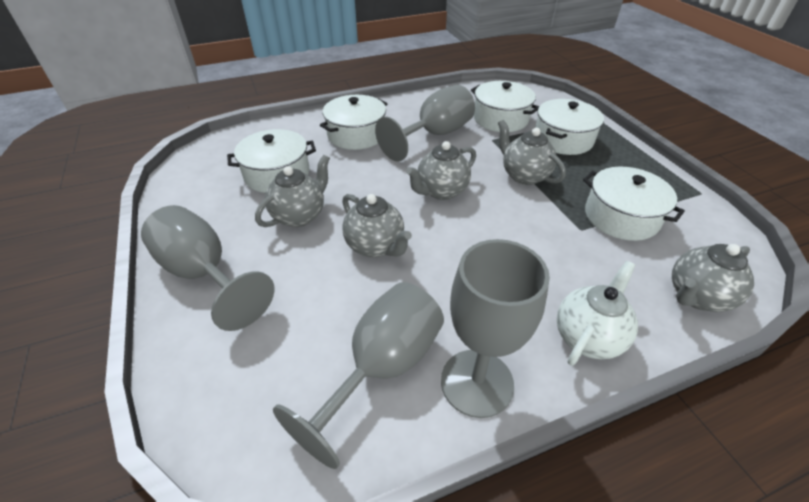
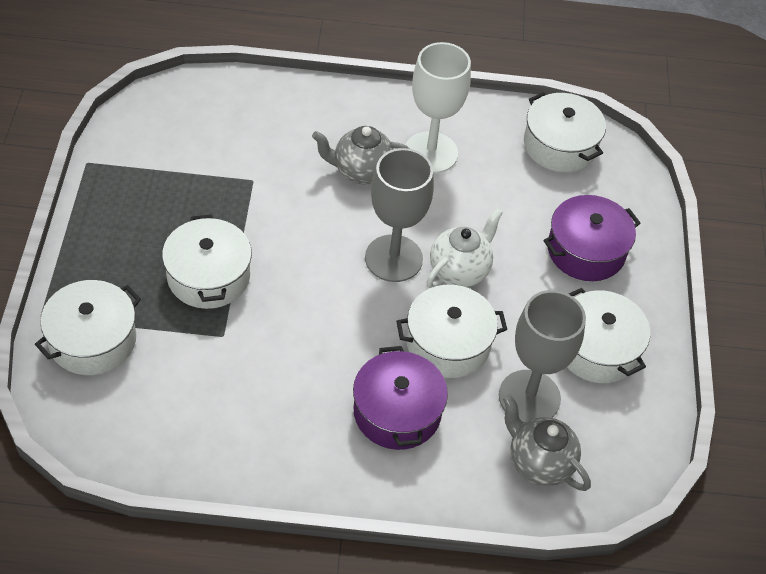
grey goblet: 4 -> 2
grey teapot: 5 -> 2
purple pot: 0 -> 2
white goblet: 0 -> 1

